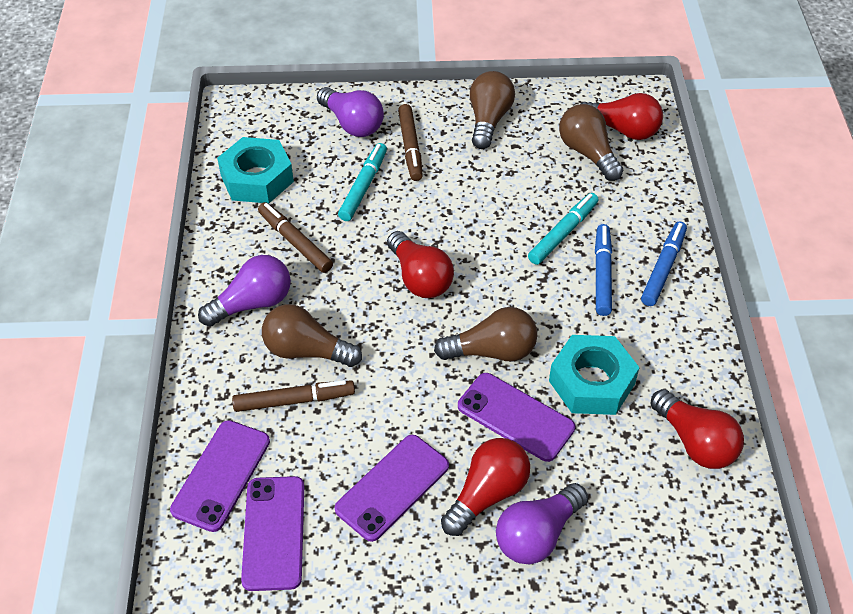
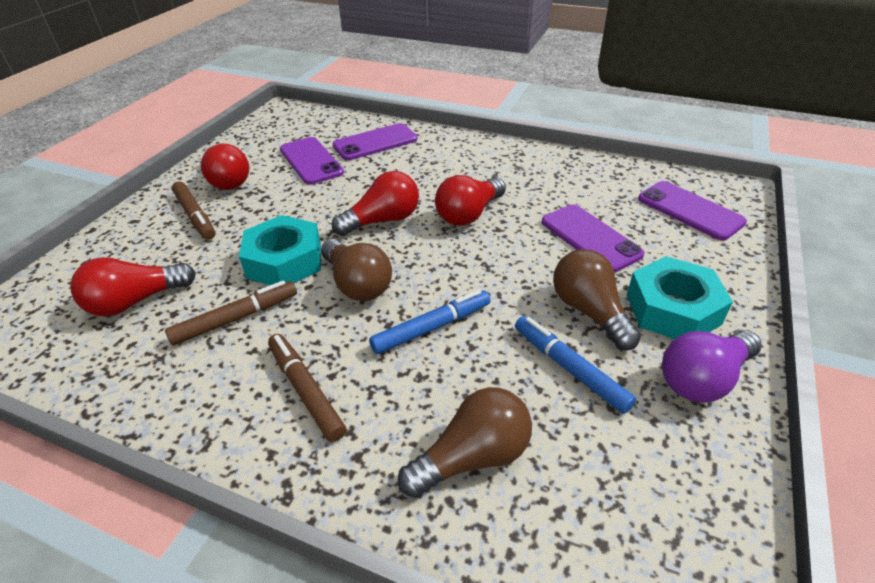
brown light bulb: 4 -> 3
purple light bulb: 3 -> 1
turquoise marker: 2 -> 0

